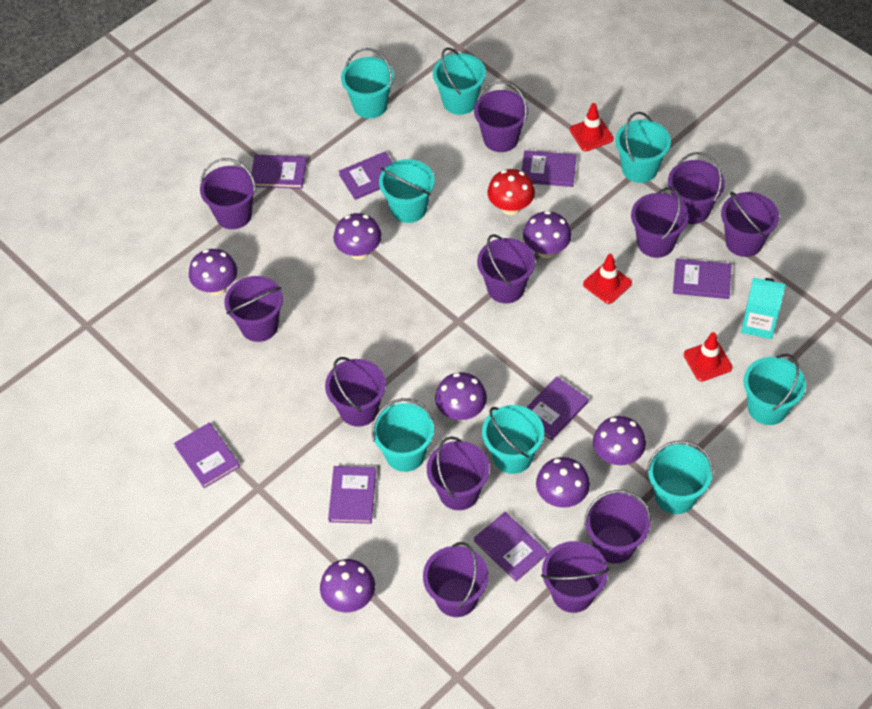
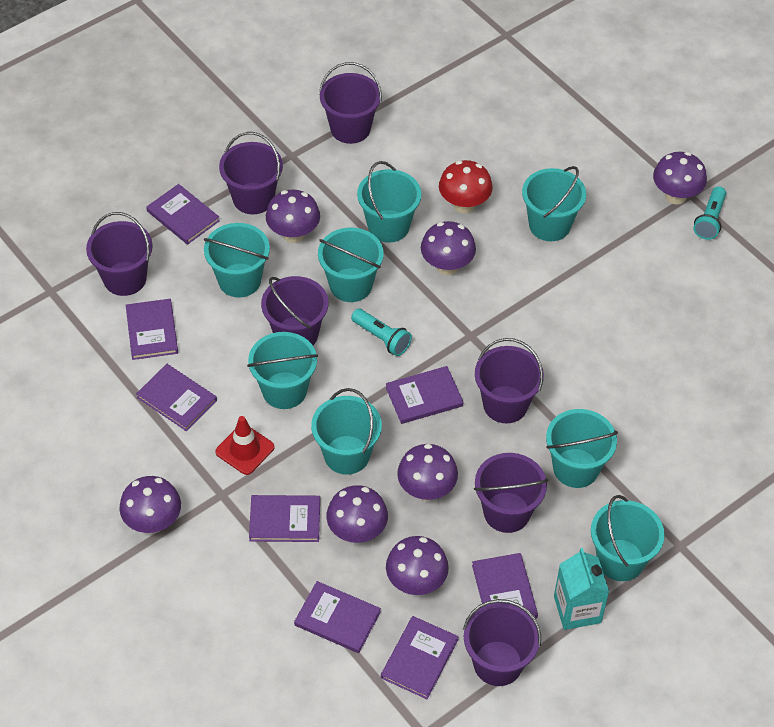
purple bucket: 12 -> 7
red traffic cone: 3 -> 1
turquoise flashlight: 0 -> 2

